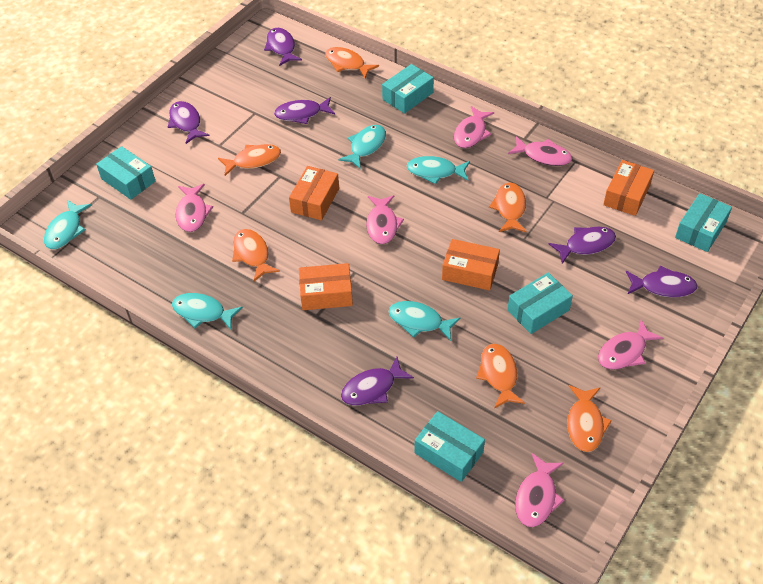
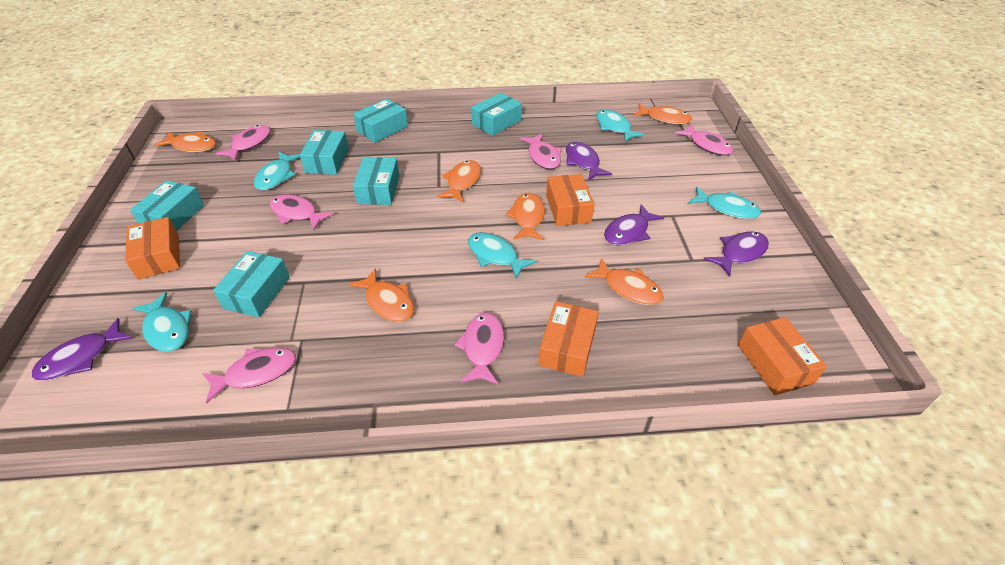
purple fish: 6 -> 4
turquoise box: 5 -> 6

